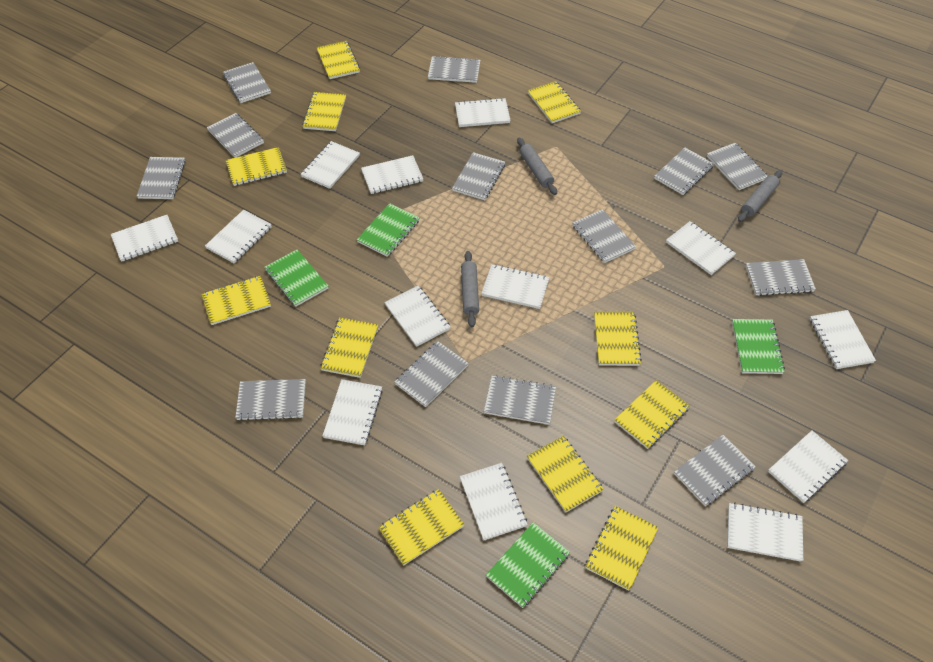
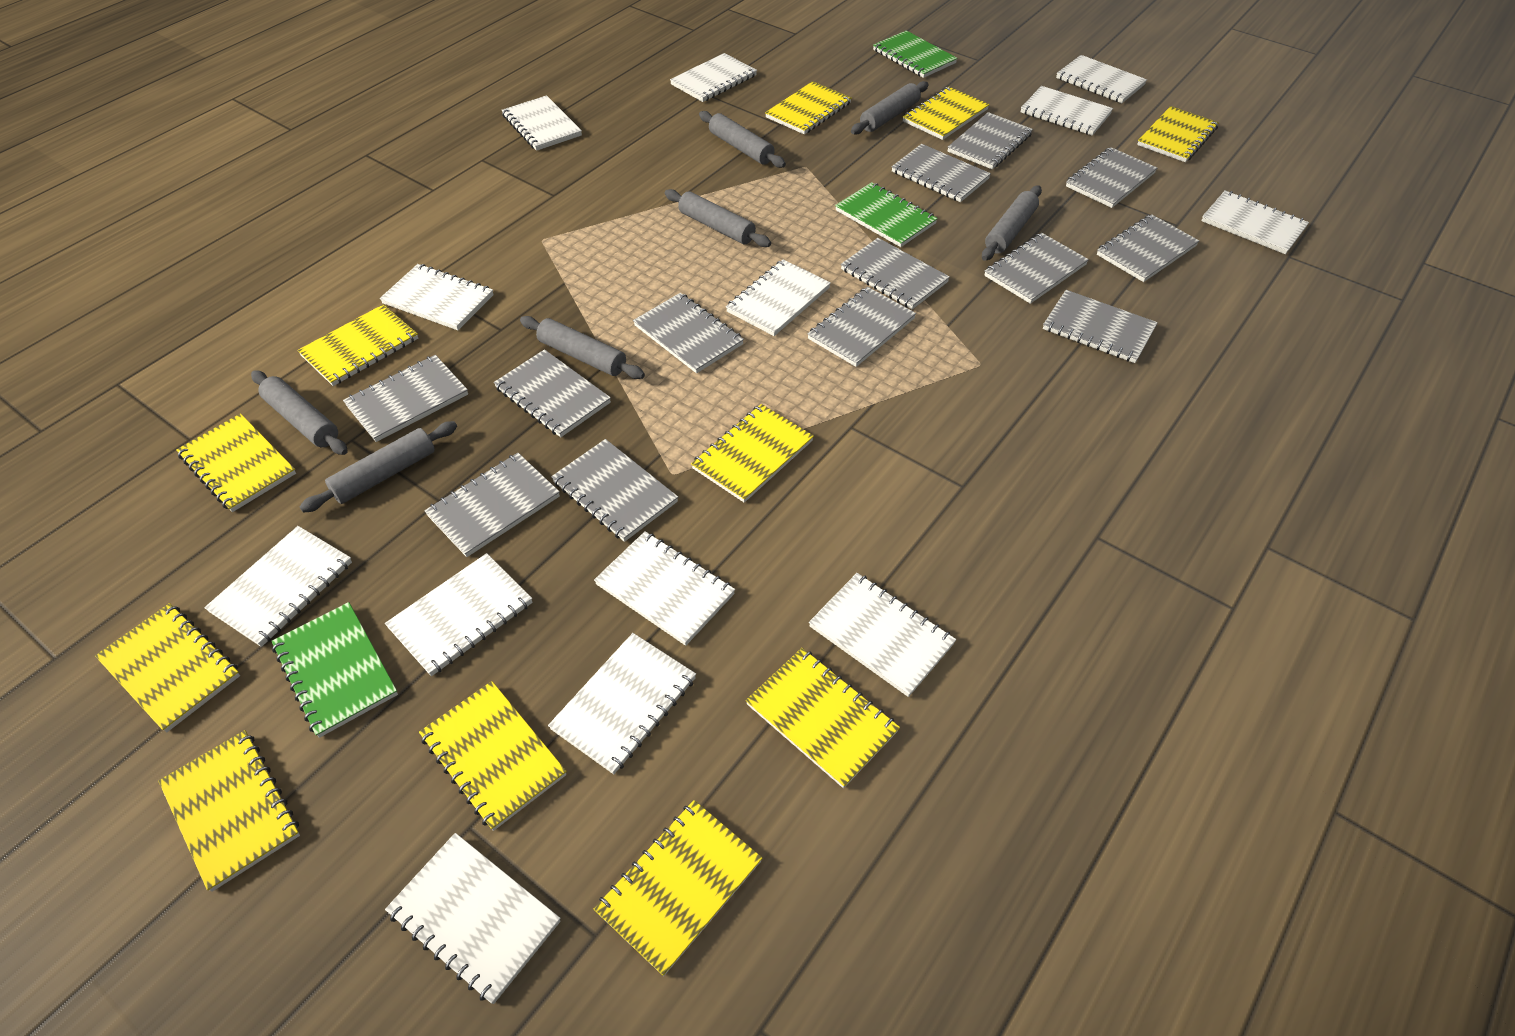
green notebook: 4 -> 3
grey rolling pin: 3 -> 7

